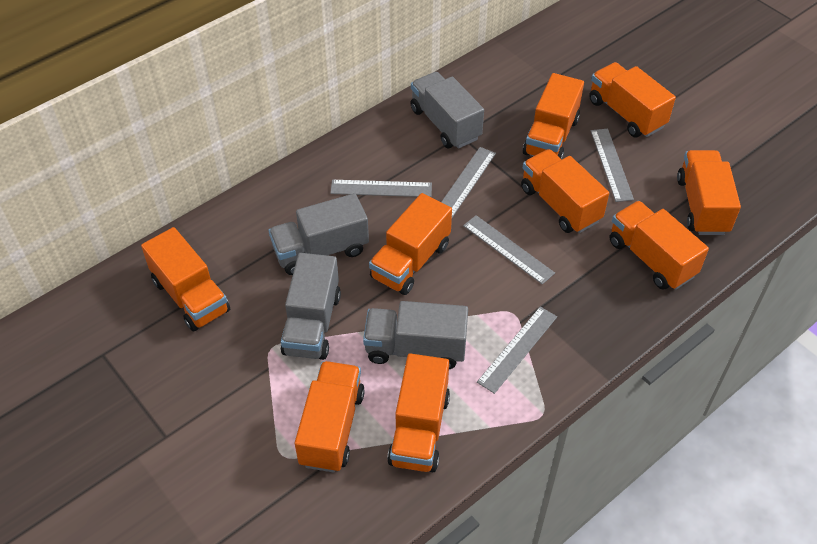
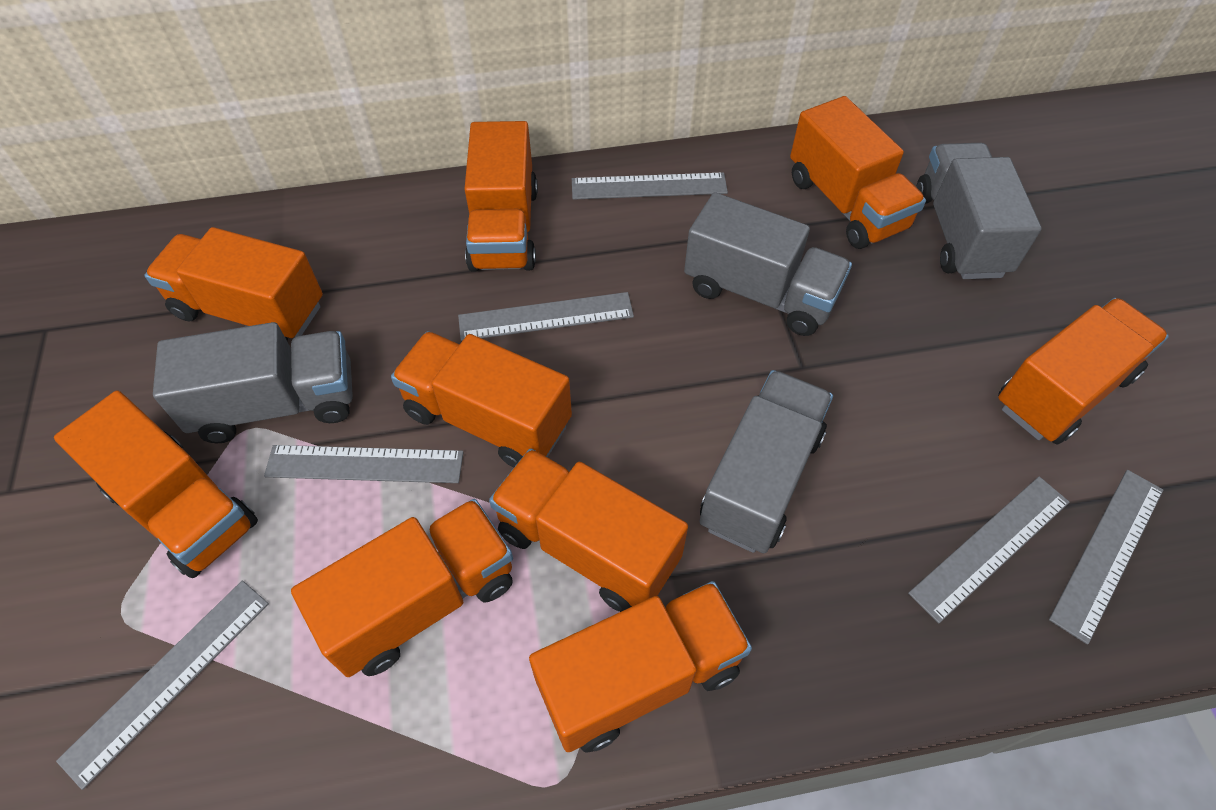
grey ruler: 5 -> 6

